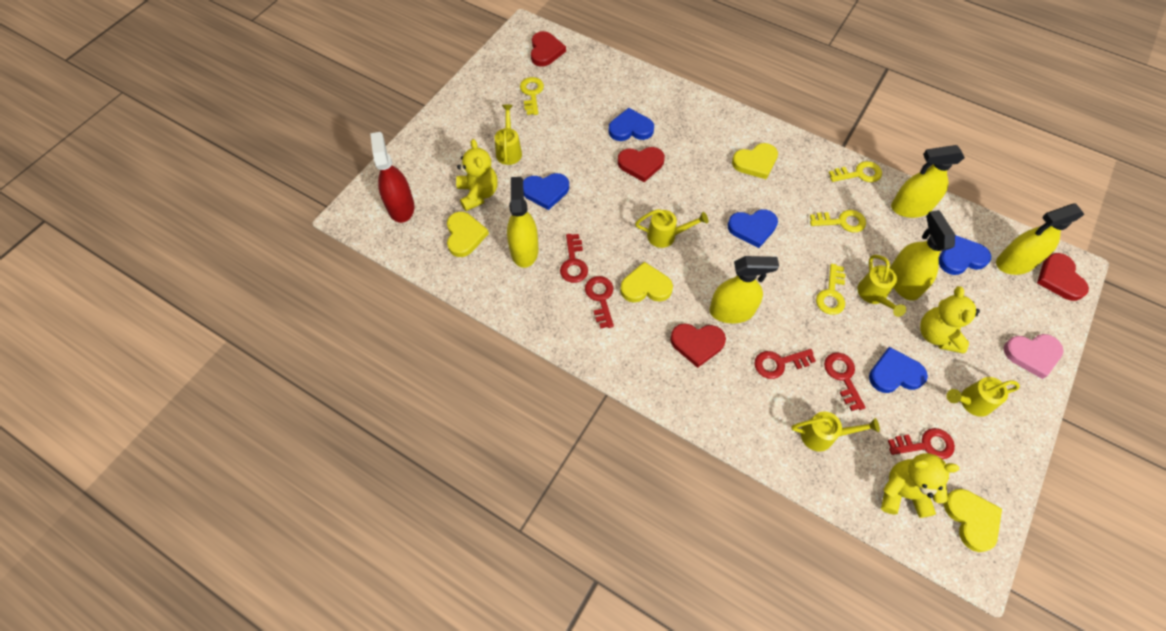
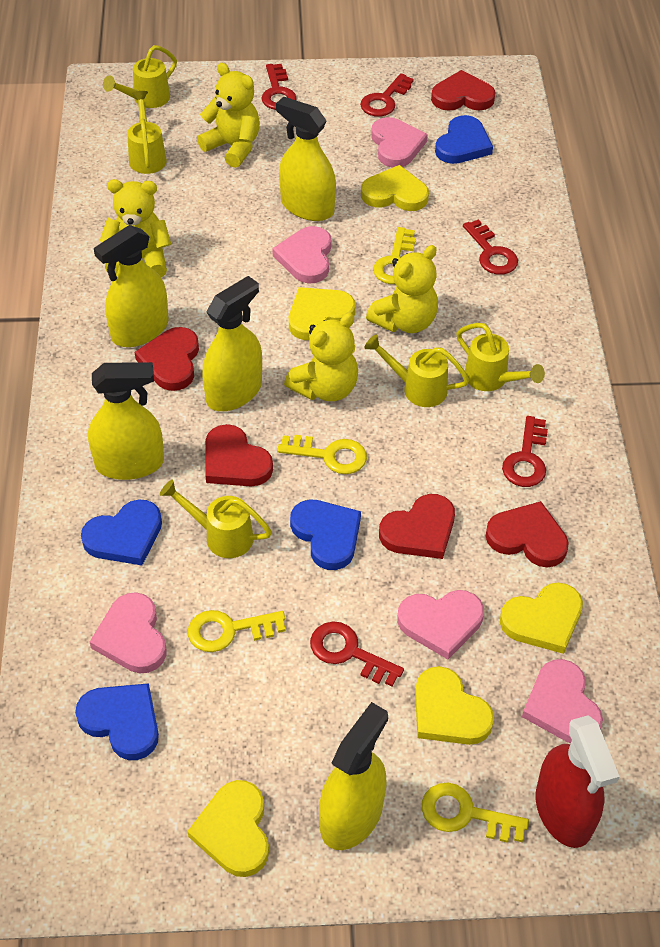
blue heart: 5 -> 4
pink heart: 1 -> 5
red heart: 4 -> 5
yellow heart: 4 -> 5
yellow teddy bear: 3 -> 4

